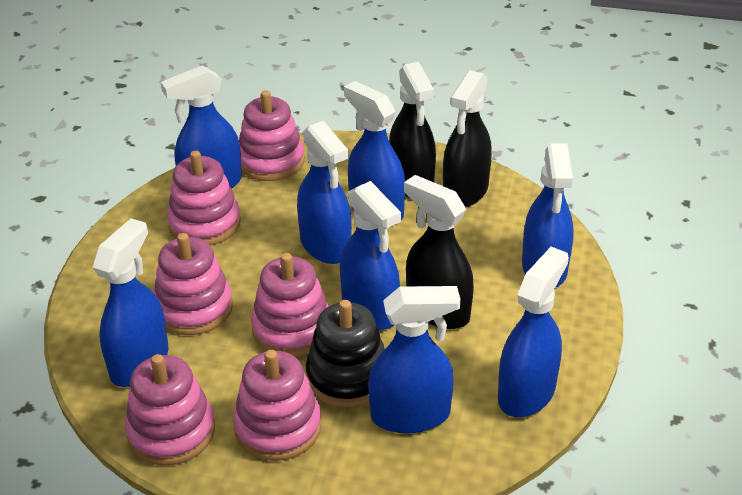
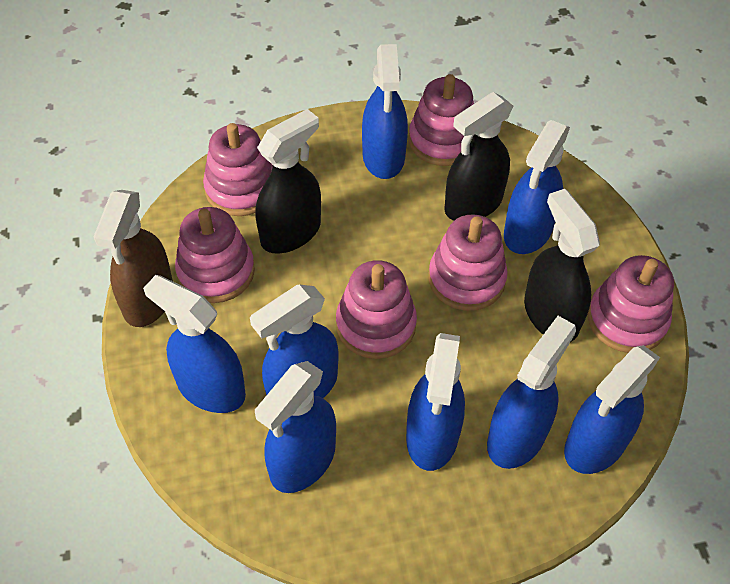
black stacking toy: 1 -> 0
brown spray bottle: 0 -> 1

